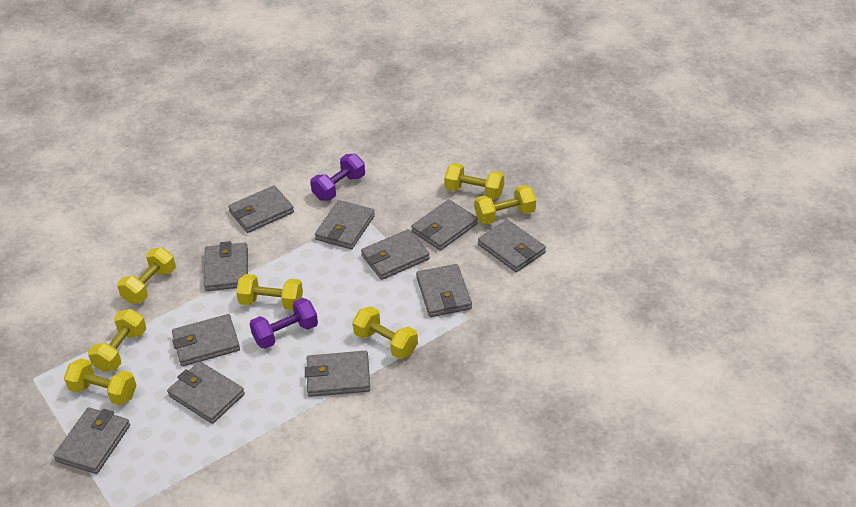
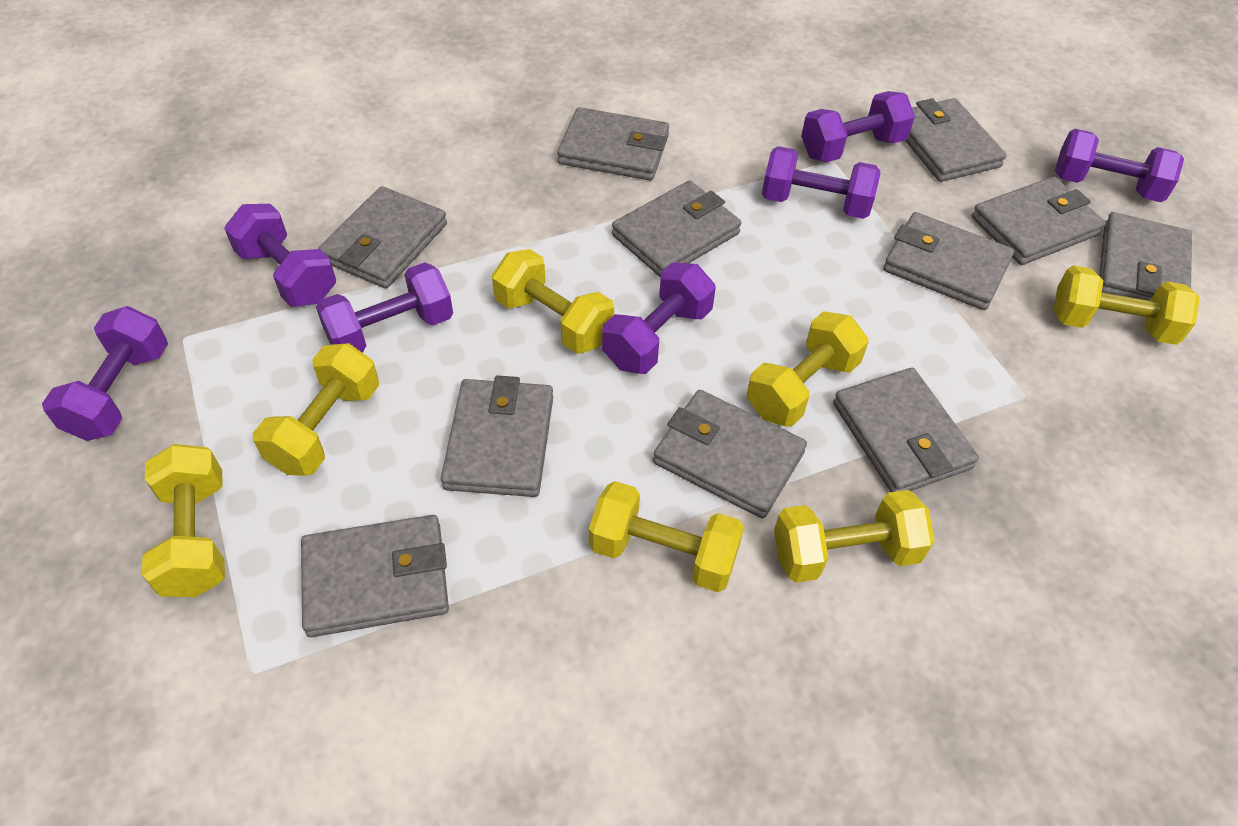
purple dumbbell: 2 -> 7

